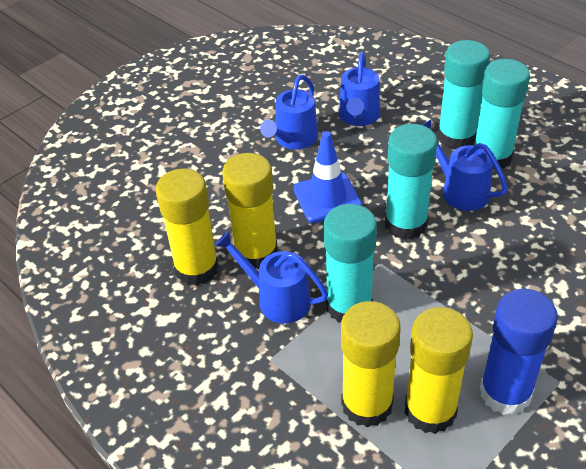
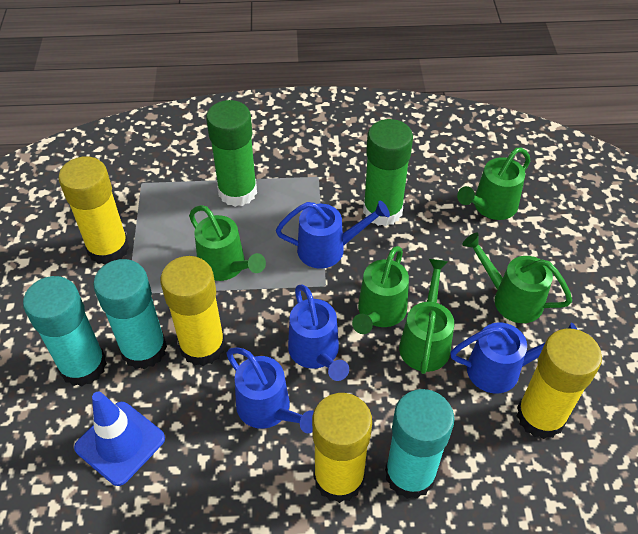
blue glue stick: 1 -> 0
green glue stick: 0 -> 2
green watering can: 0 -> 5
turquoise glue stick: 4 -> 3

